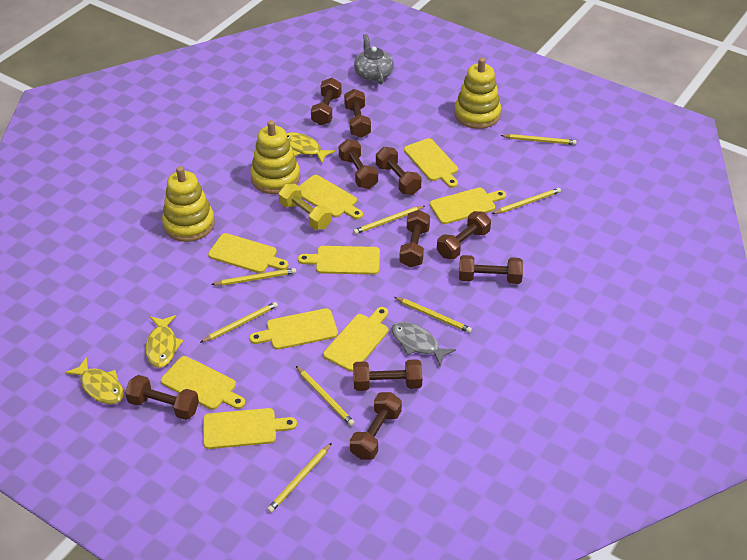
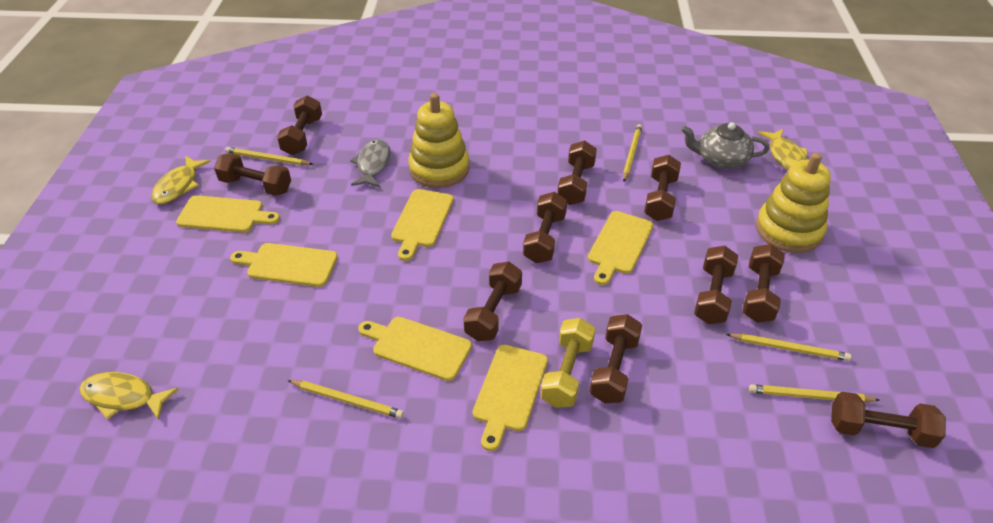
yellow cutting board: 9 -> 6
yellow pencil: 8 -> 5
yellow stacking toy: 3 -> 2

